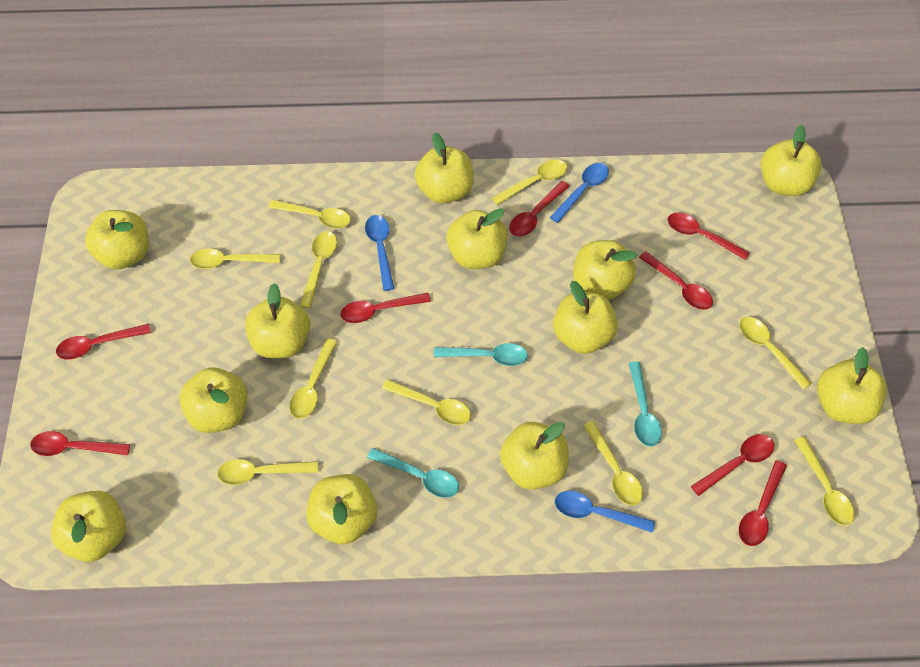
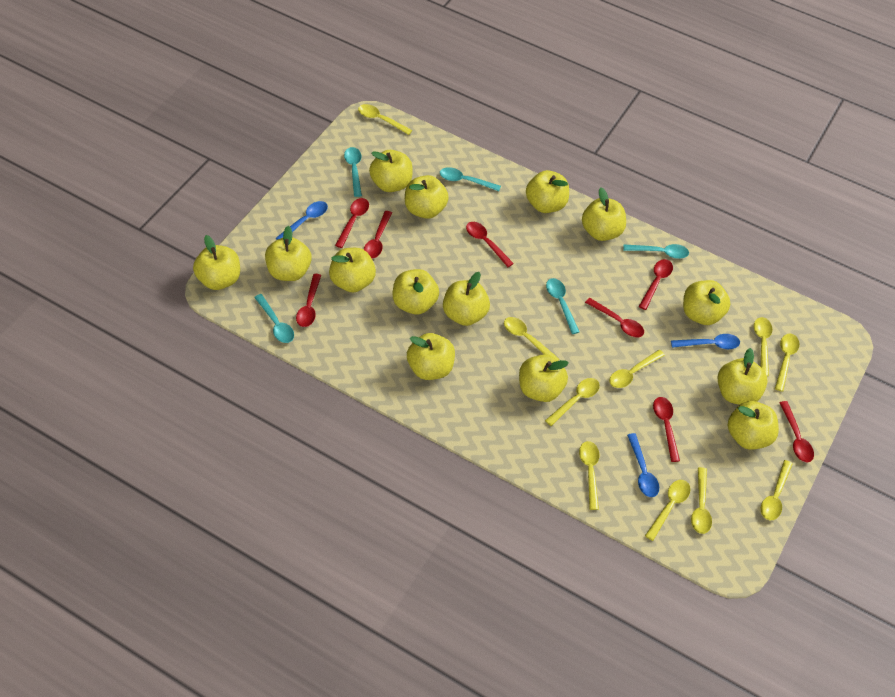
turquoise spoon: 3 -> 5
yellow apple: 12 -> 14

